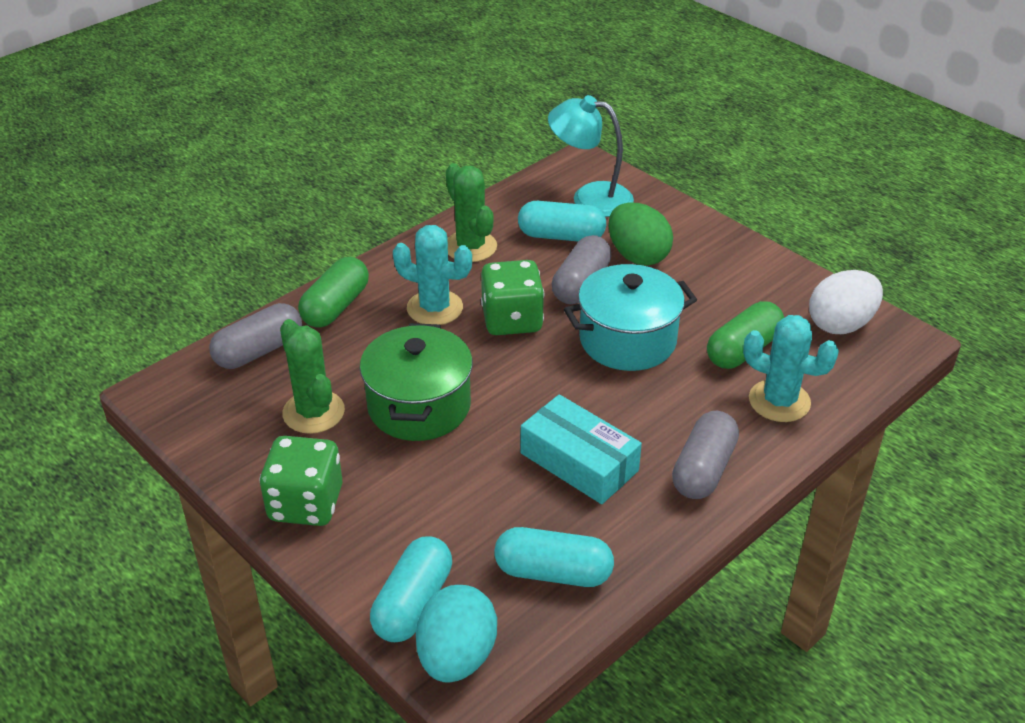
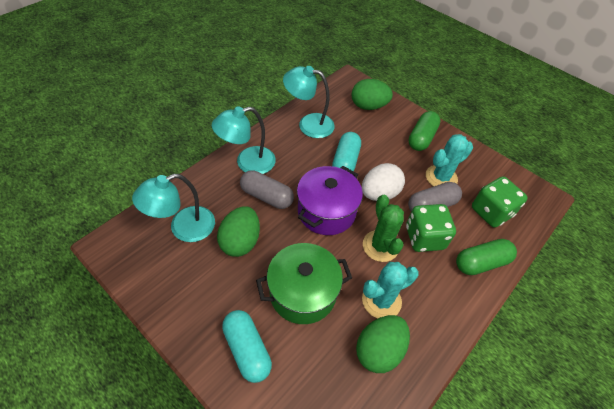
green cactus: 2 -> 1
green egg: 1 -> 3
grey capsule: 3 -> 2
purple pot: 0 -> 1
turquoise box: 1 -> 0
turquoise capsule: 3 -> 2
turquoise egg: 1 -> 0
turquoise lamp: 1 -> 3
turquoise pot: 1 -> 0

